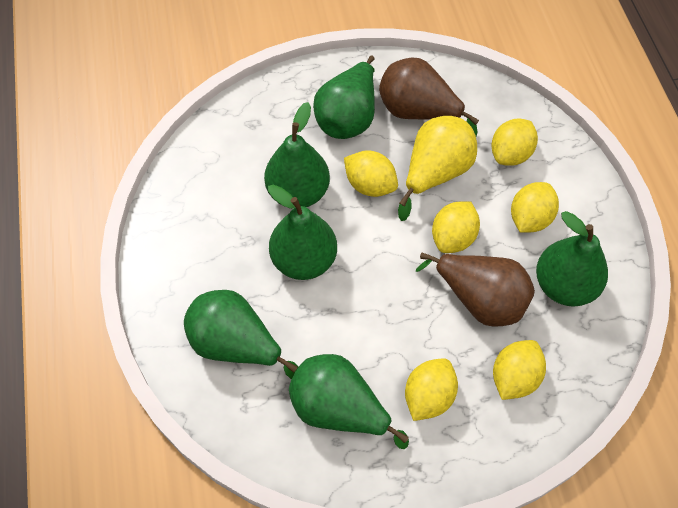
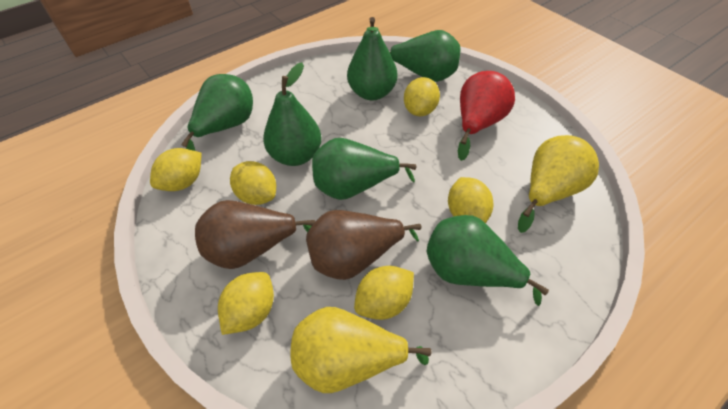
red pear: 0 -> 1
yellow pear: 1 -> 2

